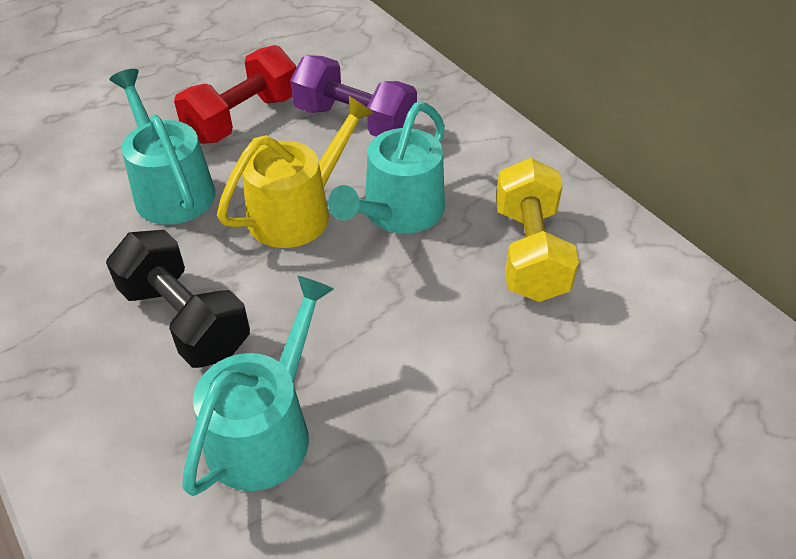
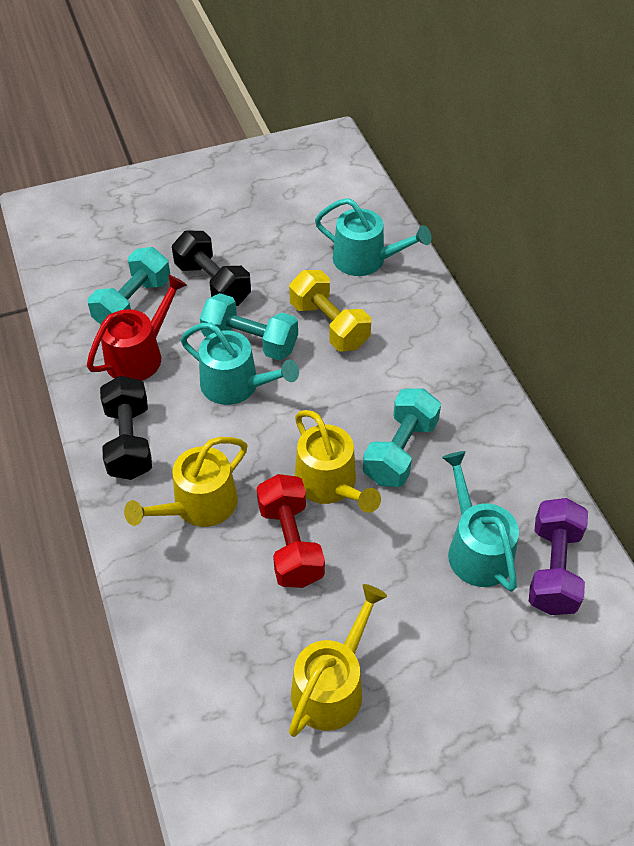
black dumbbell: 1 -> 2
red watering can: 0 -> 1
turquoise dumbbell: 0 -> 3
yellow watering can: 1 -> 3

